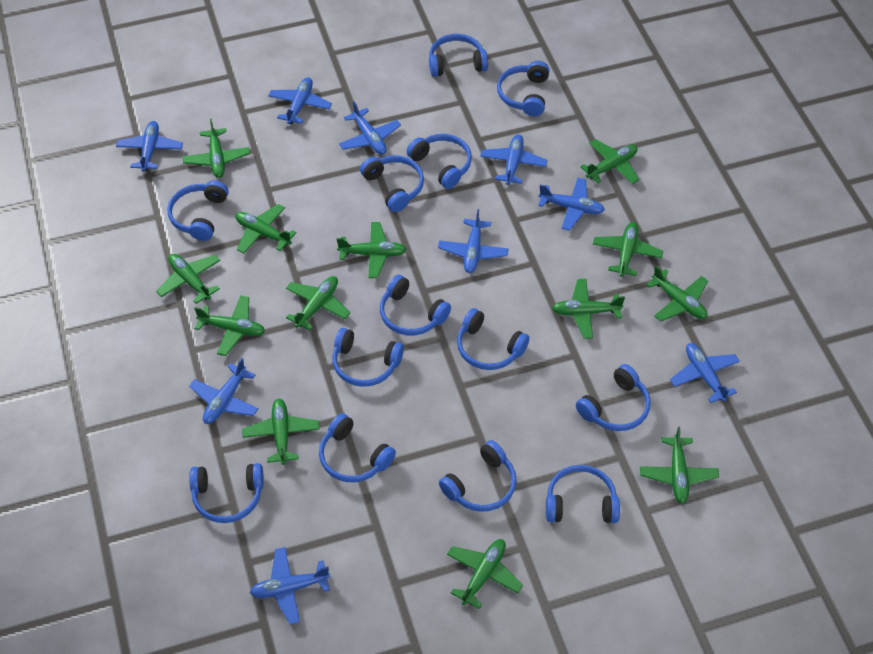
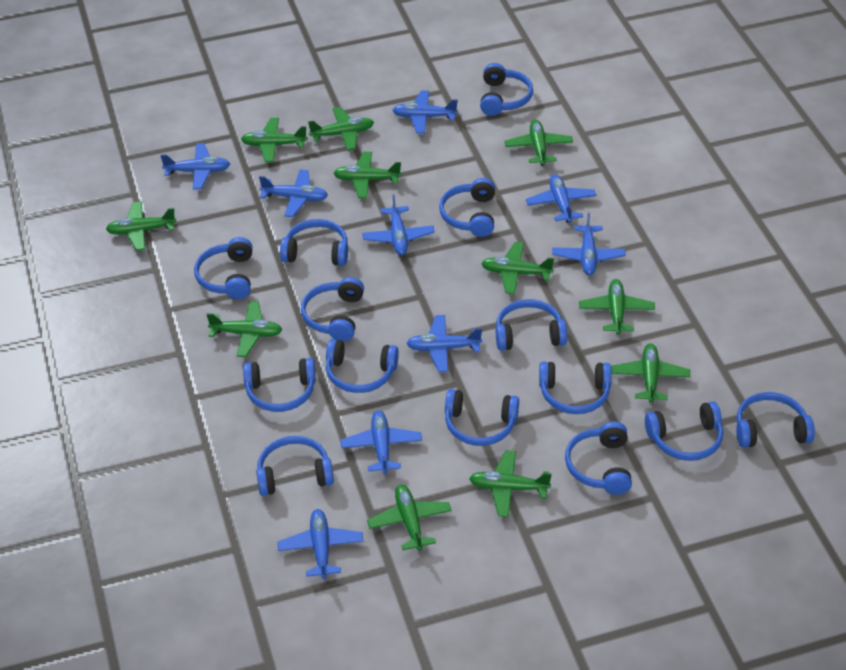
blue headphones: 13 -> 14
green plane: 13 -> 11

